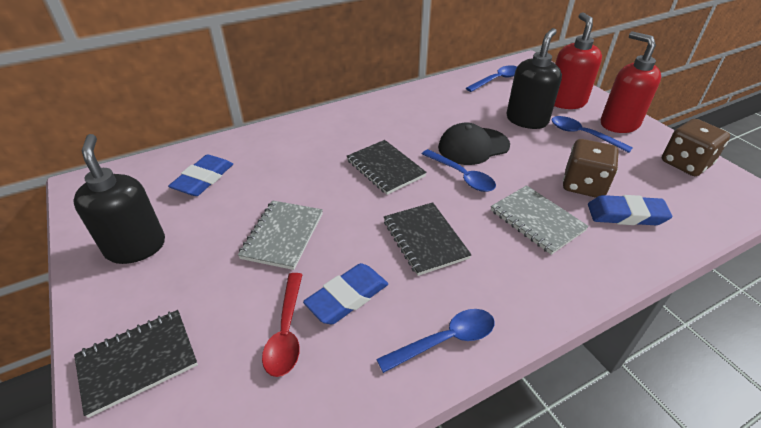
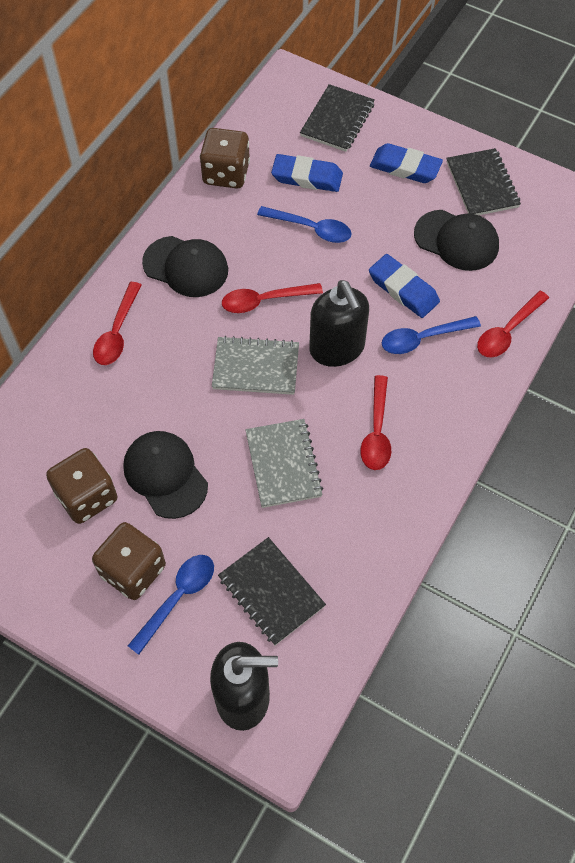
black cap: 1 -> 3
blue spoon: 4 -> 3
brown dice: 2 -> 3
red soap dispenser: 2 -> 0
red spoon: 1 -> 4

